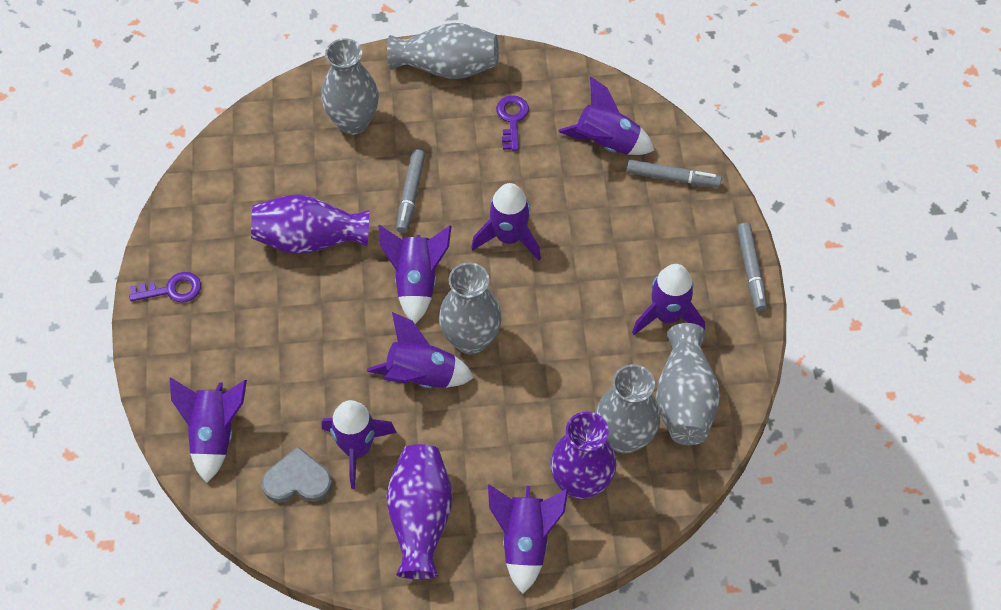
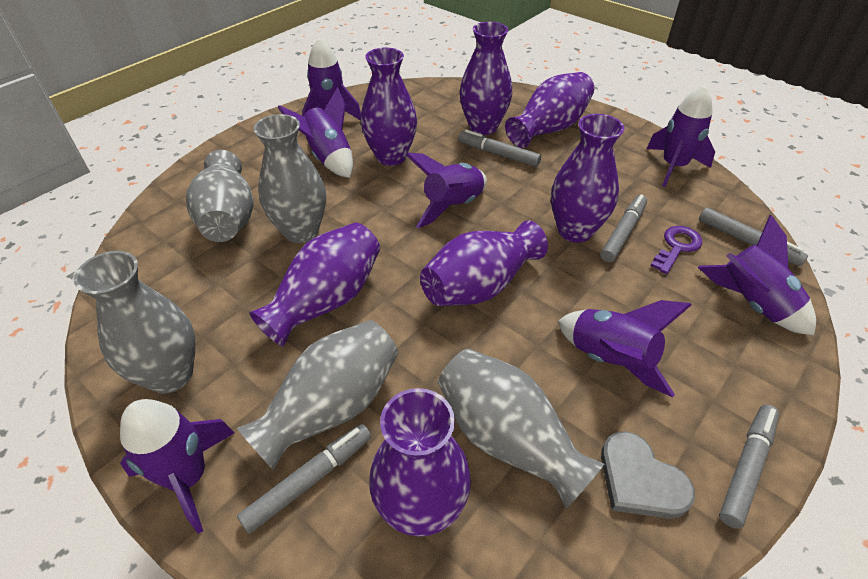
grey marker: 3 -> 5
purple key: 2 -> 1
purple rocket: 8 -> 7
purple vase: 3 -> 7

